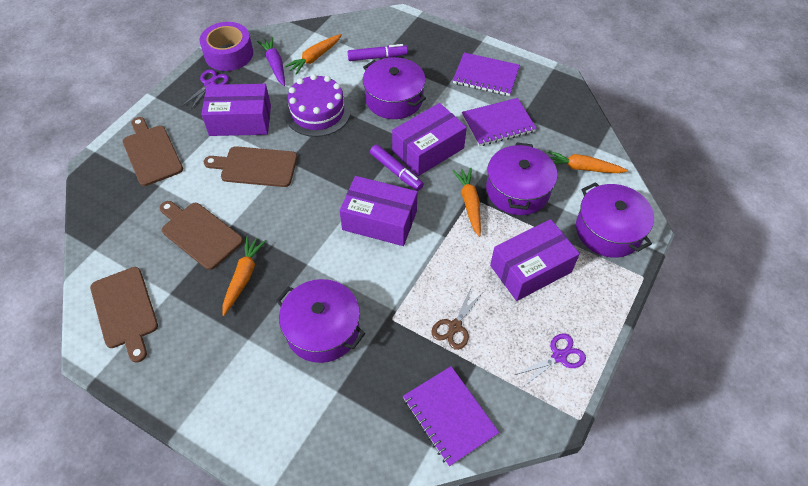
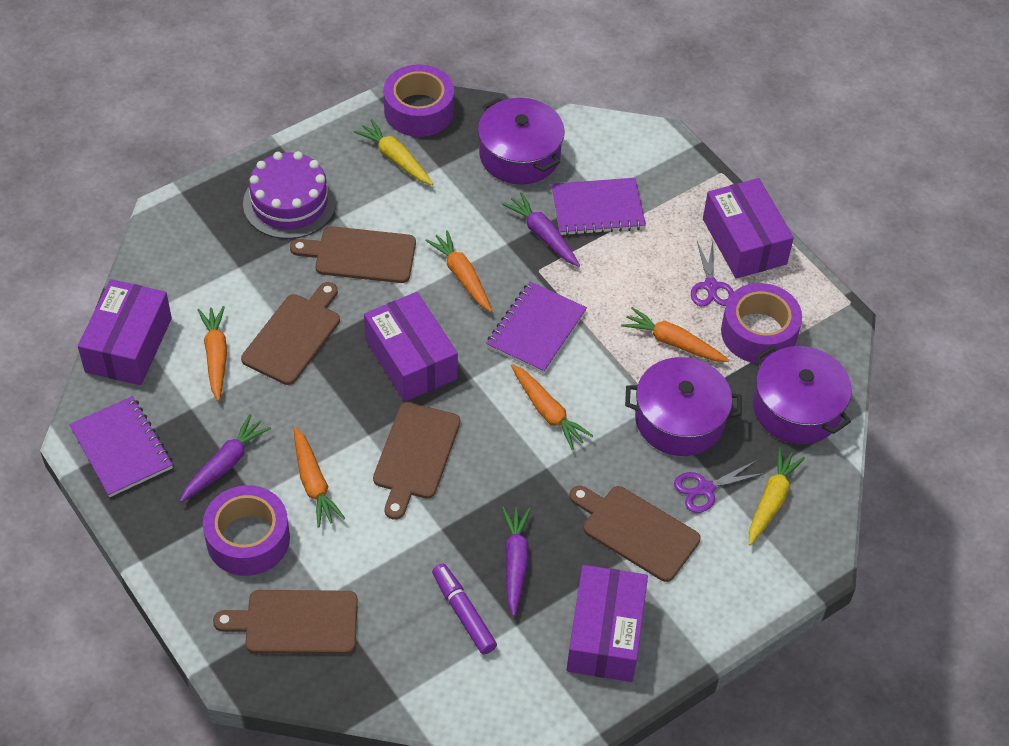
brown cutting board: 4 -> 5
brown scissors: 1 -> 0
orange carrot: 4 -> 5
purple carrot: 1 -> 3
purple marker: 2 -> 1
purple pot: 4 -> 3
purple tape: 1 -> 3
yellow carrot: 0 -> 2

